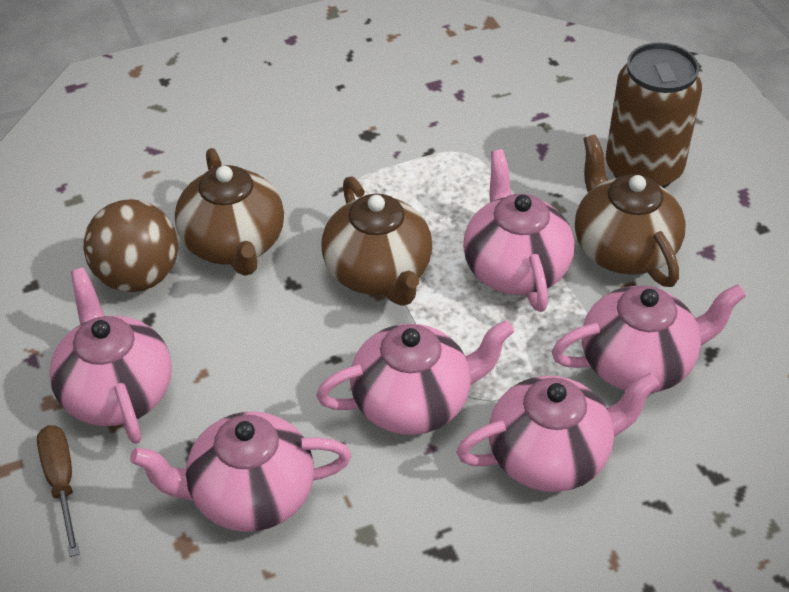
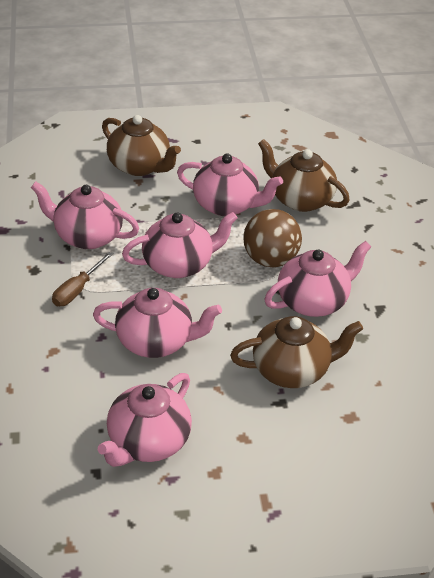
brown can: 1 -> 0

